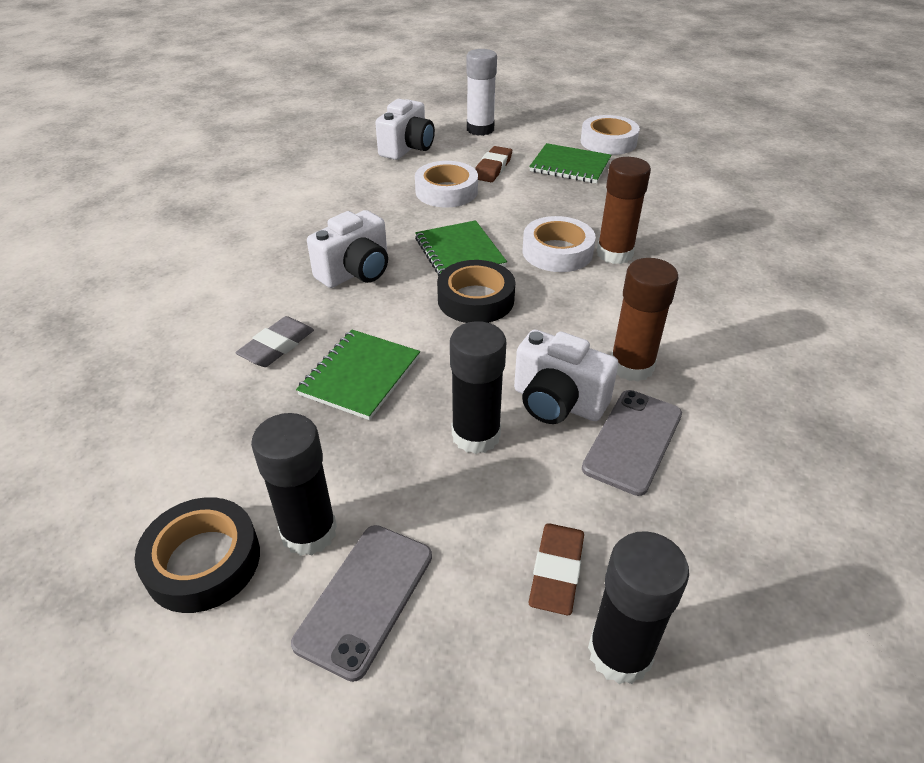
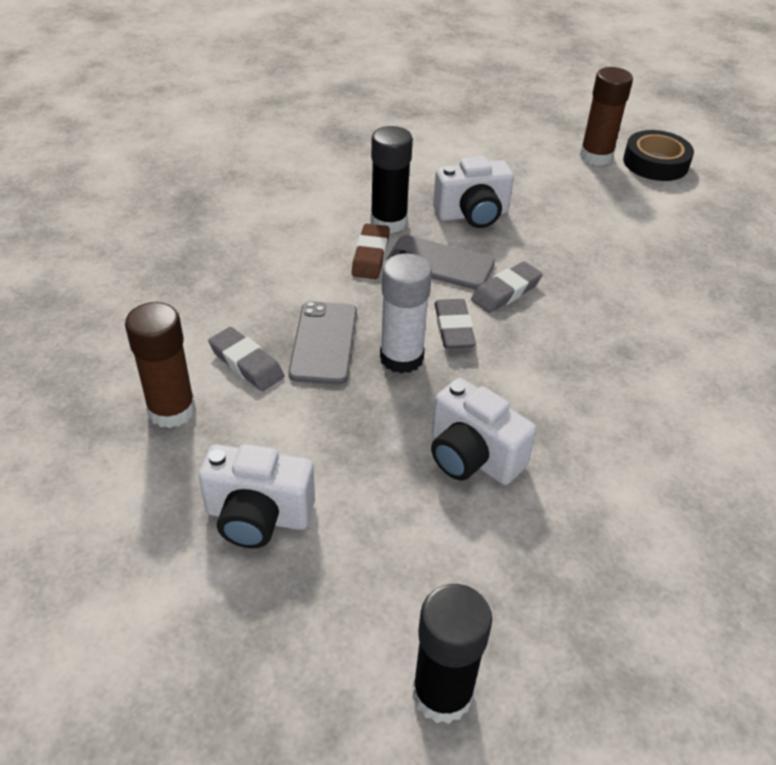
black glue stick: 3 -> 2
black tape: 2 -> 1
brown eraser: 2 -> 1
green notebook: 3 -> 0
grey eraser: 1 -> 3
white tape: 3 -> 0

